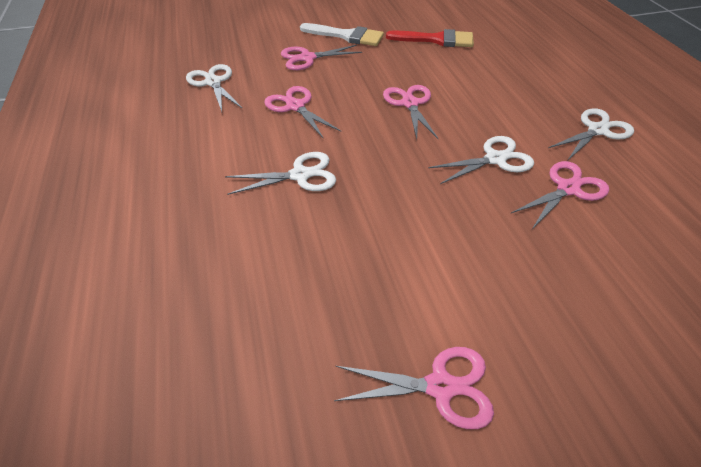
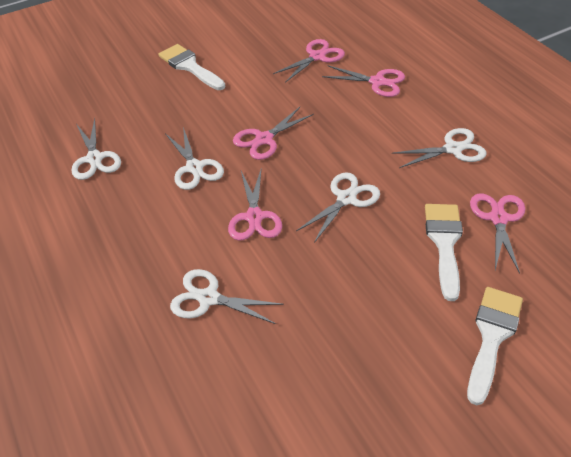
red brush: 1 -> 0
white brush: 1 -> 3
white scissors: 4 -> 5

